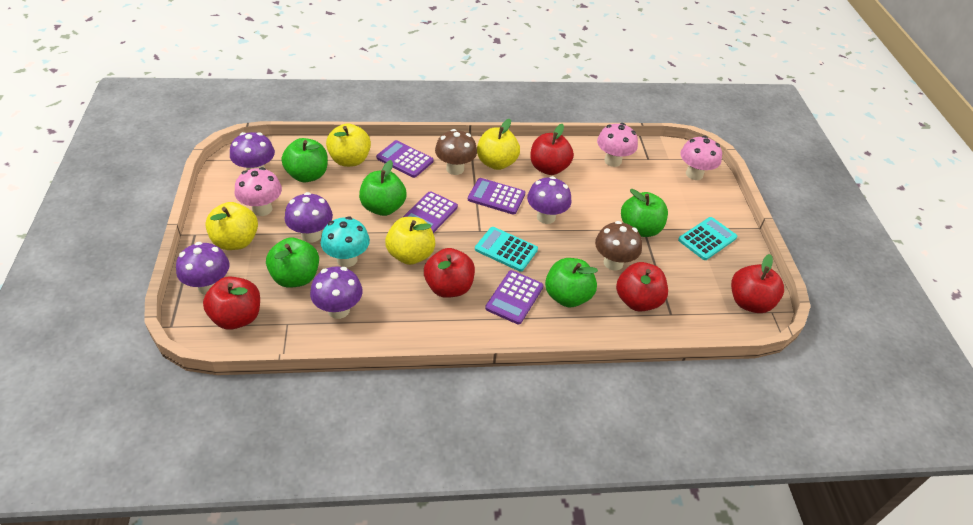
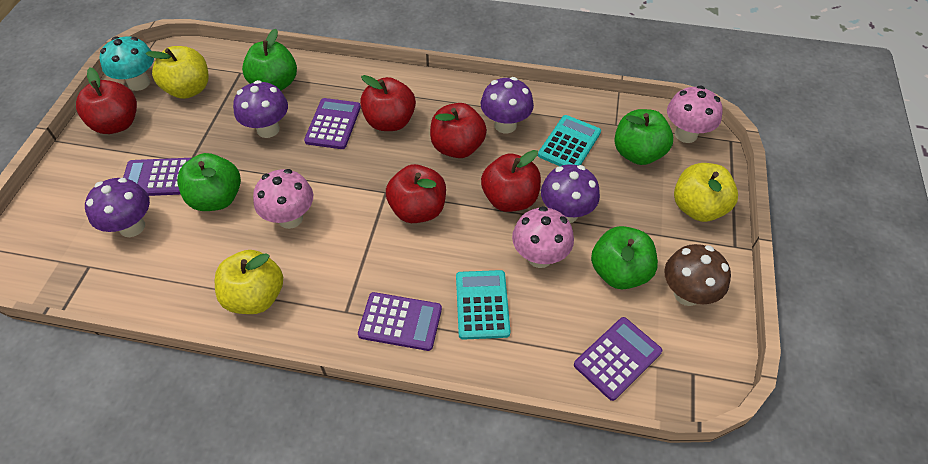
brown mushroom: 2 -> 1
green apple: 5 -> 4
purple mushroom: 5 -> 4
yellow apple: 4 -> 3

